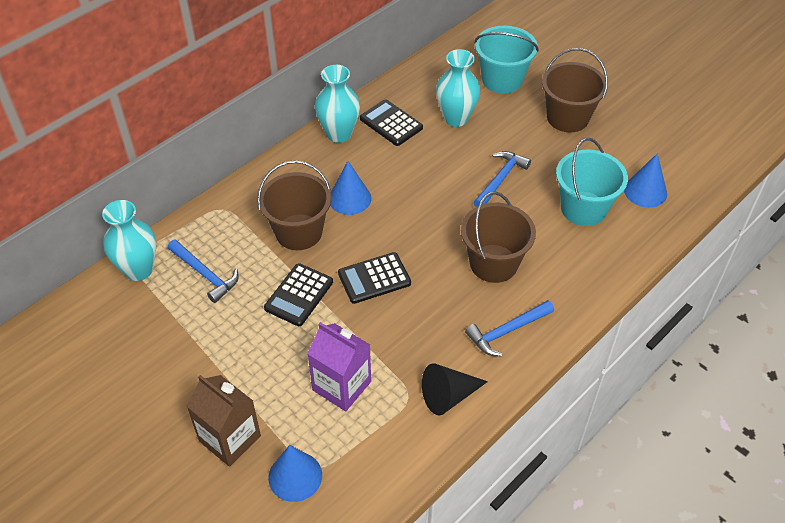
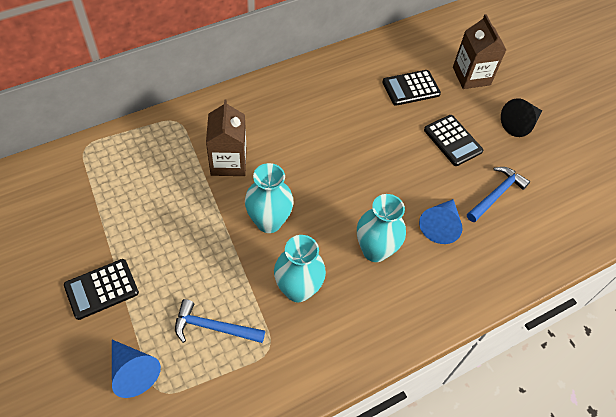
blue cone: 3 -> 2
blue hammer: 3 -> 2
brown bucket: 3 -> 0
brown carton: 1 -> 2
purple carton: 1 -> 0
turquoise bucket: 2 -> 0

